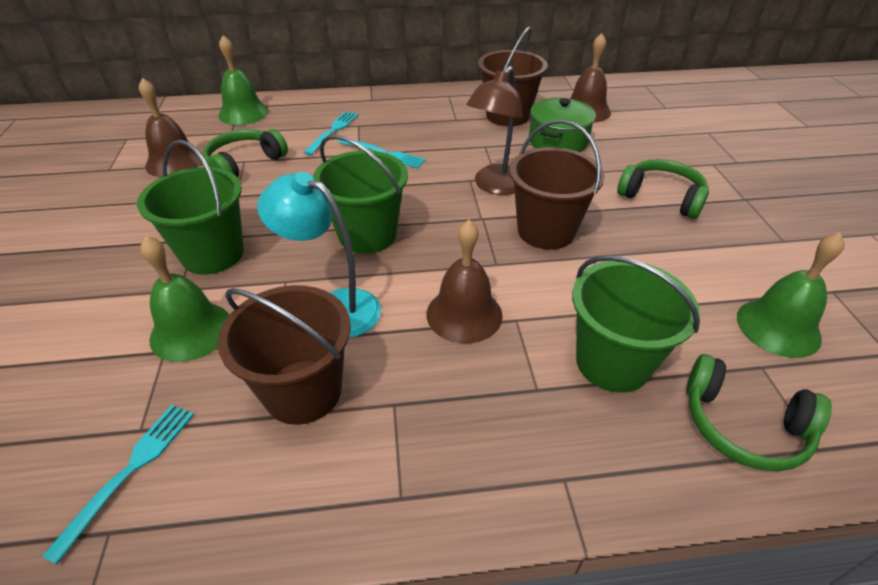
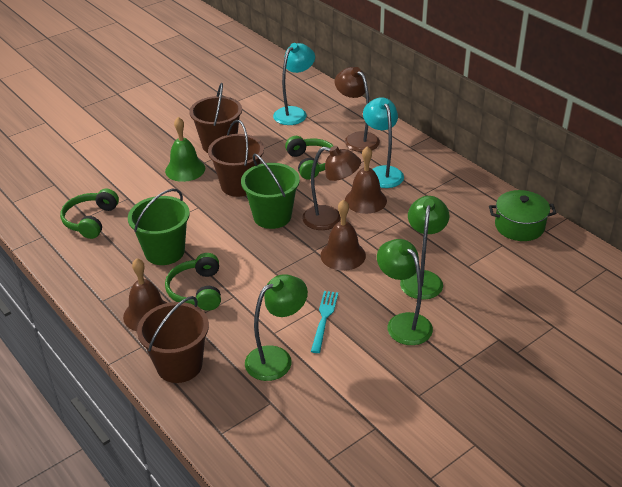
brown lamp: 1 -> 2
green bell: 3 -> 1
green bucket: 3 -> 2
green lamp: 0 -> 3
turquoise fork: 3 -> 1
turquoise lamp: 1 -> 2

